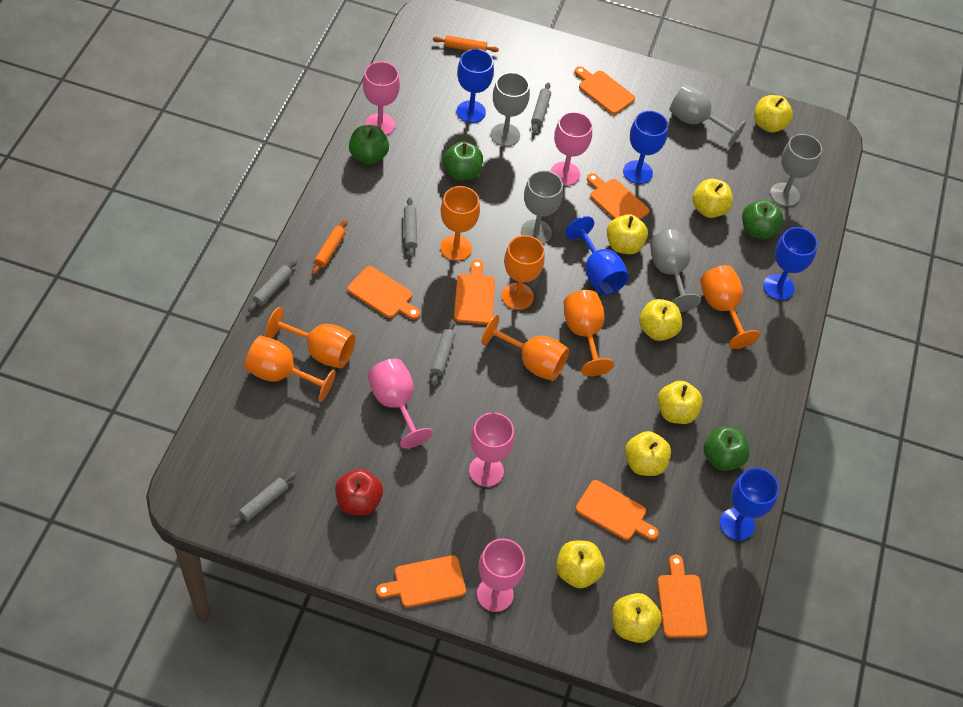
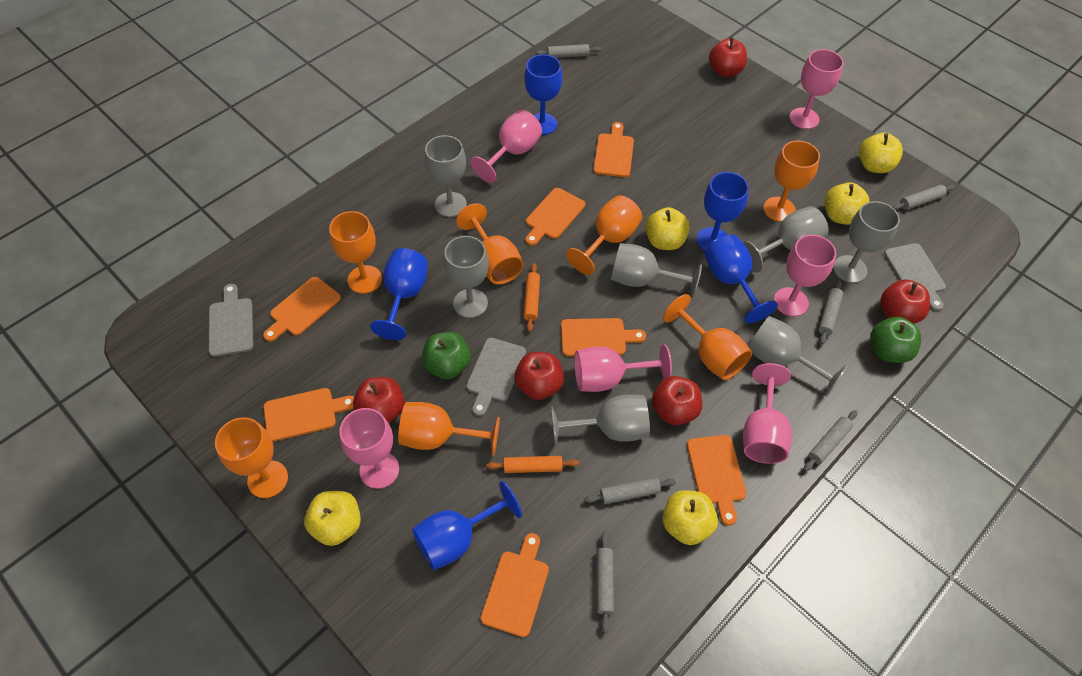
green apple: 4 -> 2
grey cutting board: 0 -> 3
grey goblet: 5 -> 7
grey rolling pin: 5 -> 6
pink goblet: 5 -> 6
red apple: 1 -> 5
yellow apple: 8 -> 5

